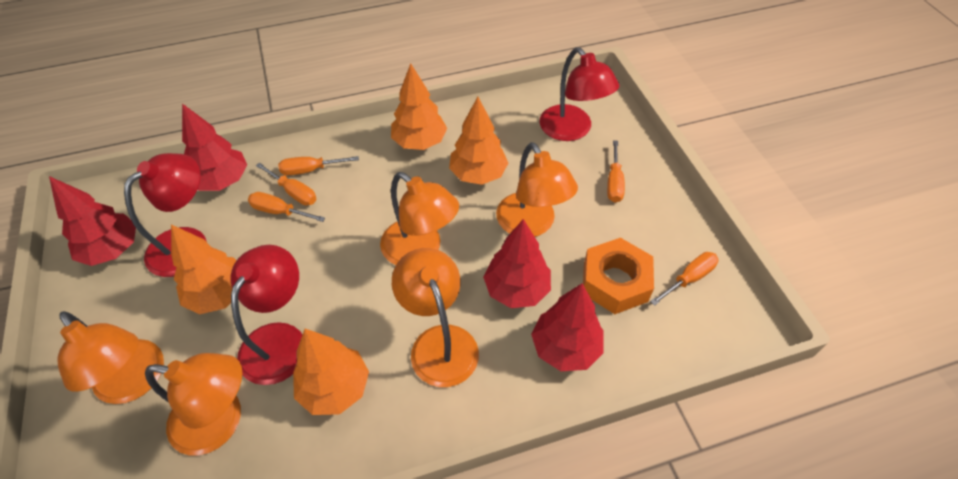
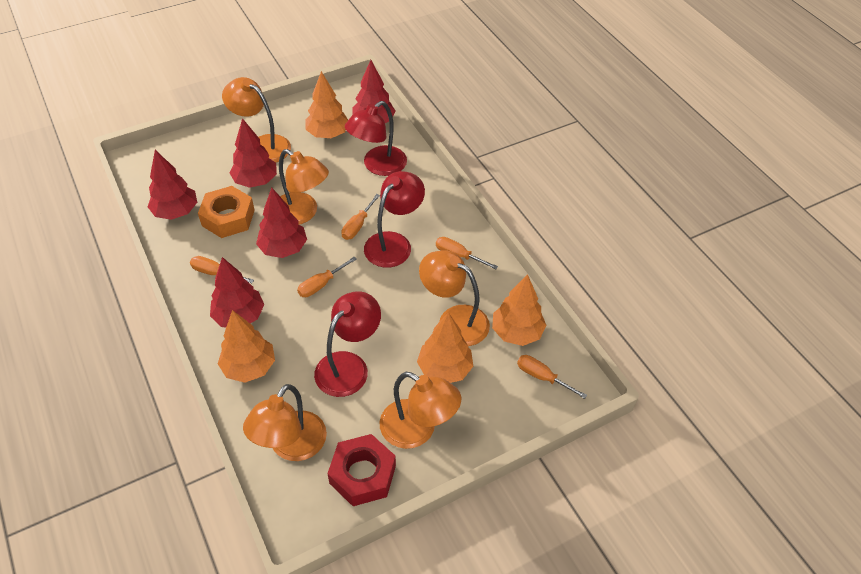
red nut: 0 -> 1
red tree: 4 -> 5

